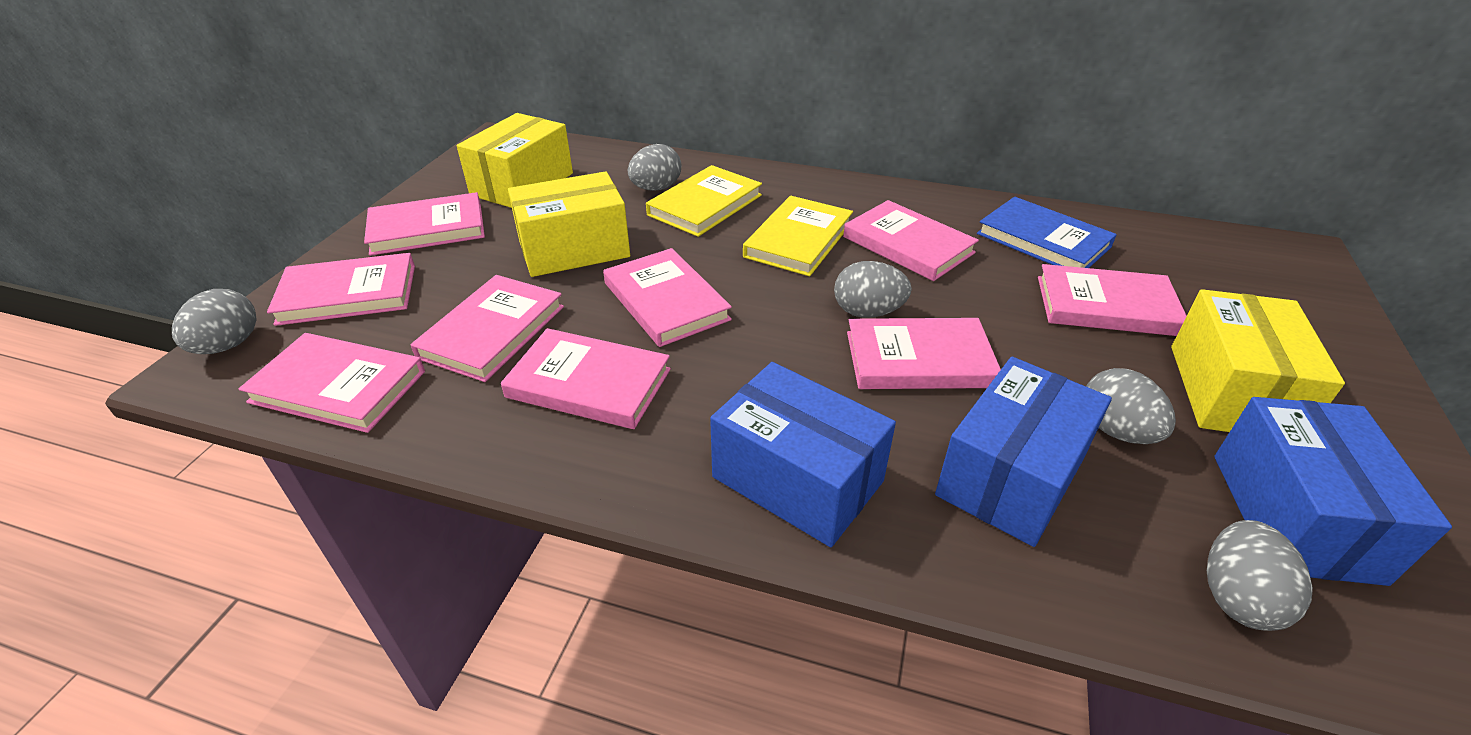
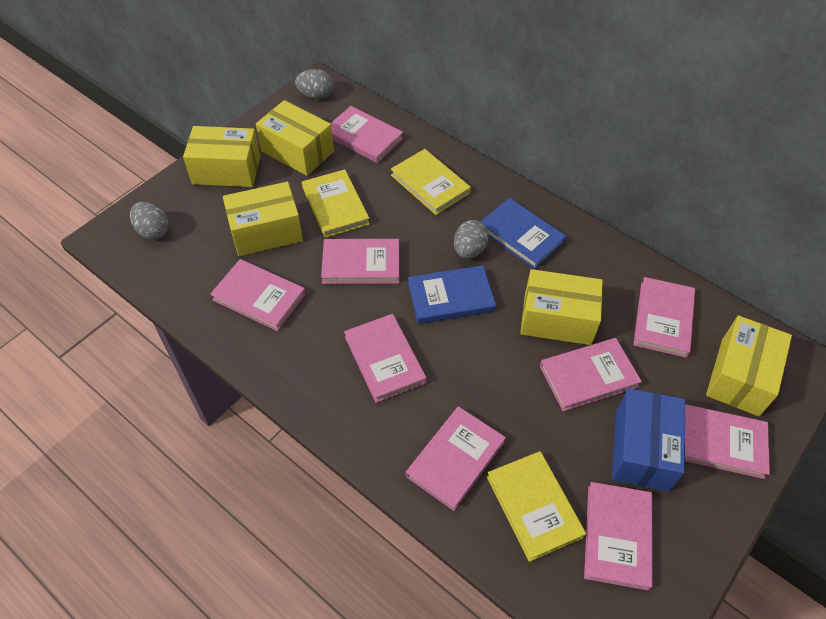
blue book: 1 -> 2
blue box: 3 -> 1
grey egg: 5 -> 3
yellow book: 2 -> 3
yellow box: 3 -> 5

